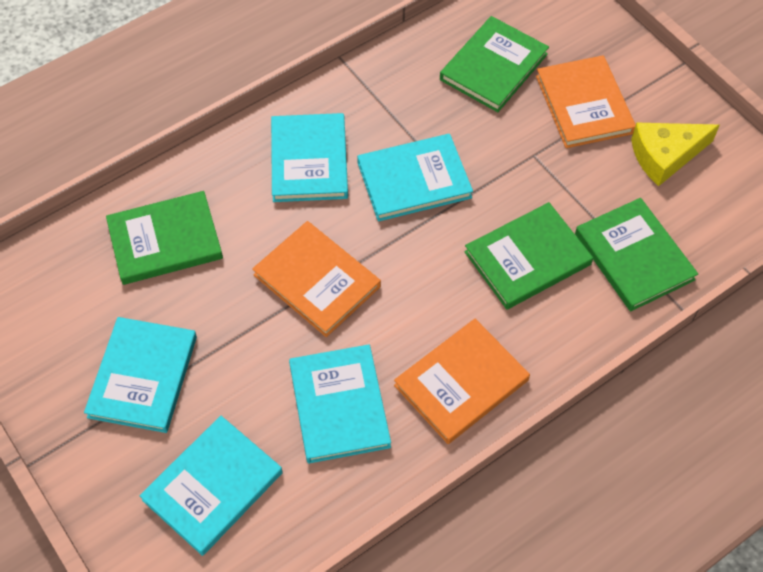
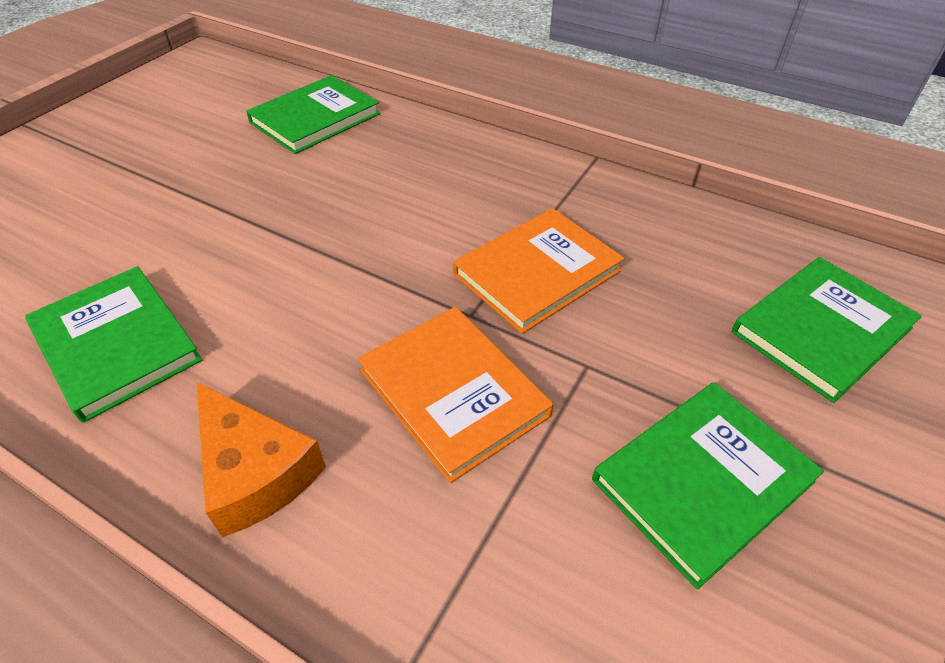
orange book: 3 -> 2
orange cheese: 0 -> 1
turquoise book: 5 -> 0
yellow cheese: 1 -> 0

